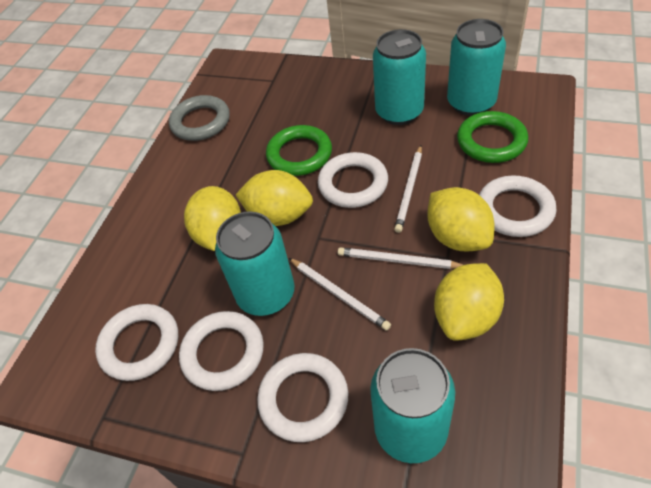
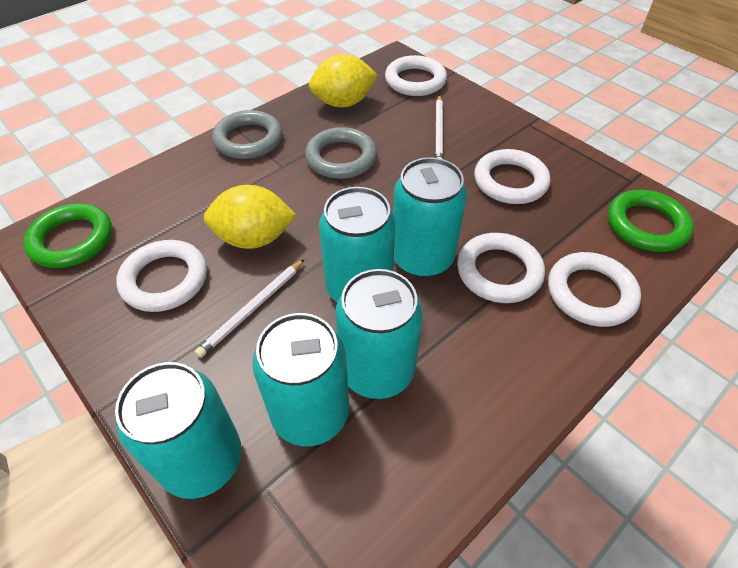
grey ring: 1 -> 2
turquoise can: 4 -> 5
white pencil: 3 -> 2
yellow lemon: 4 -> 2

